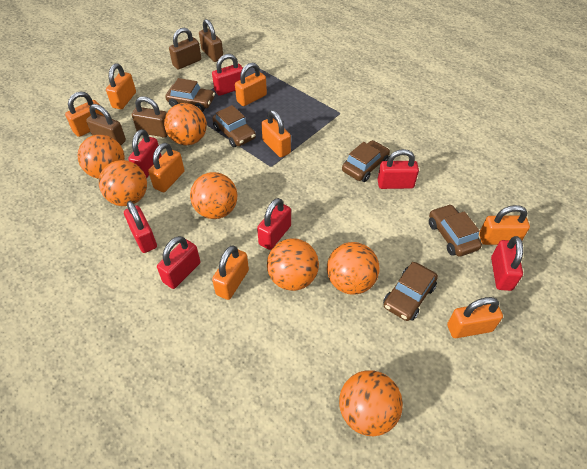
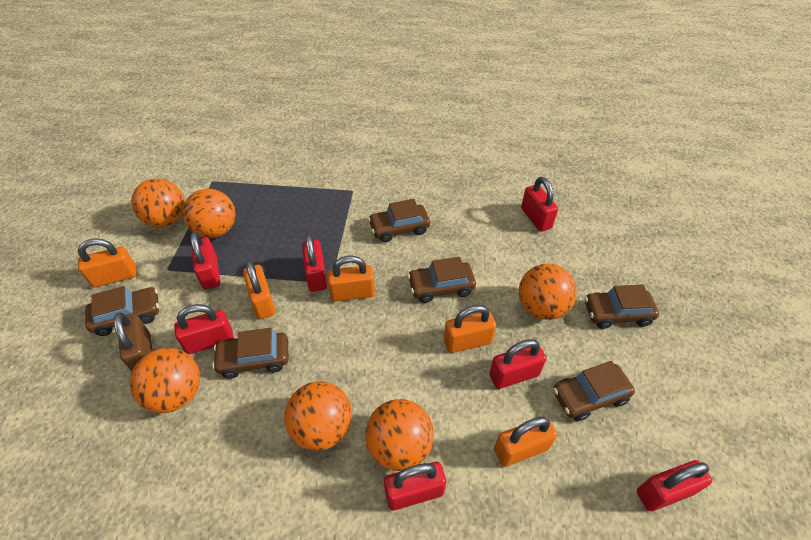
brown car: 5 -> 6
brown padlock: 4 -> 1
orange ball: 7 -> 6
orange padlock: 8 -> 5

